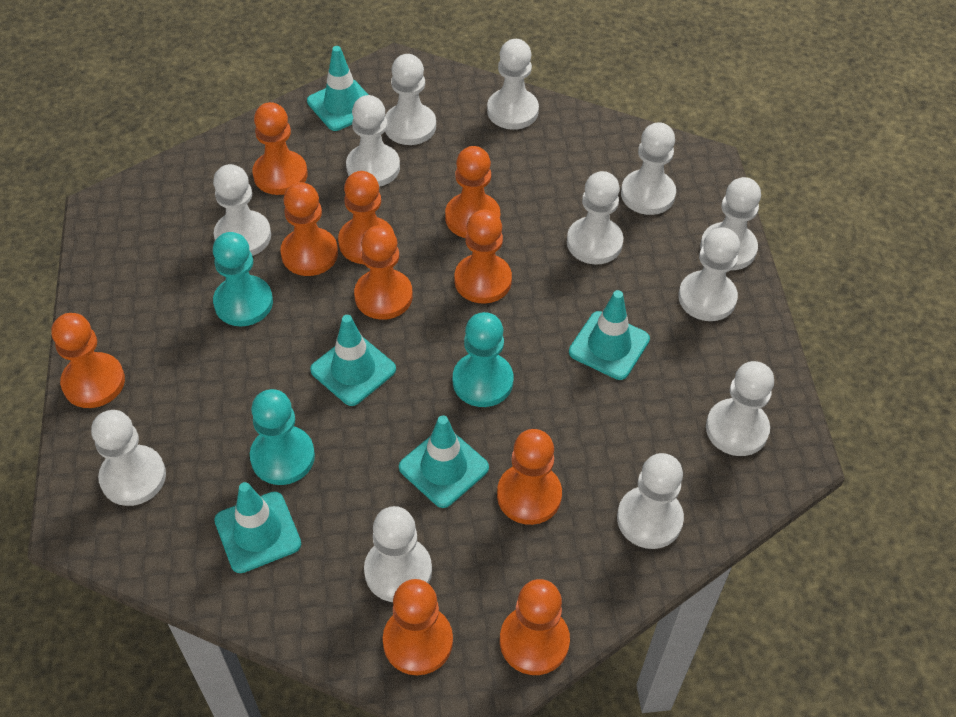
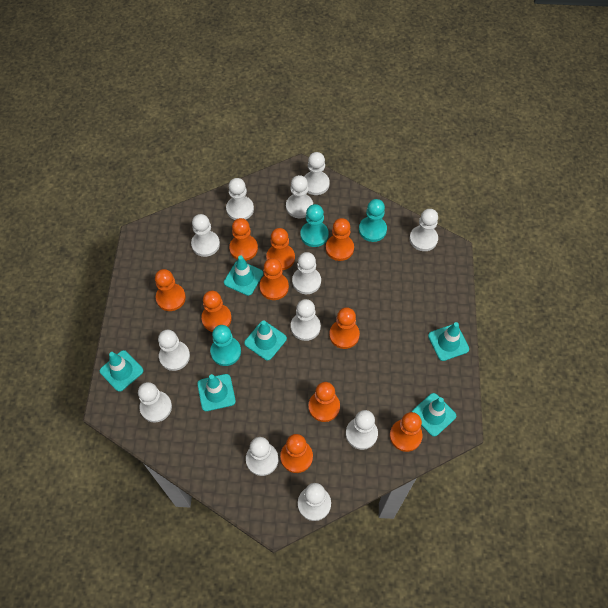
turquoise traffic cone: 5 -> 6

